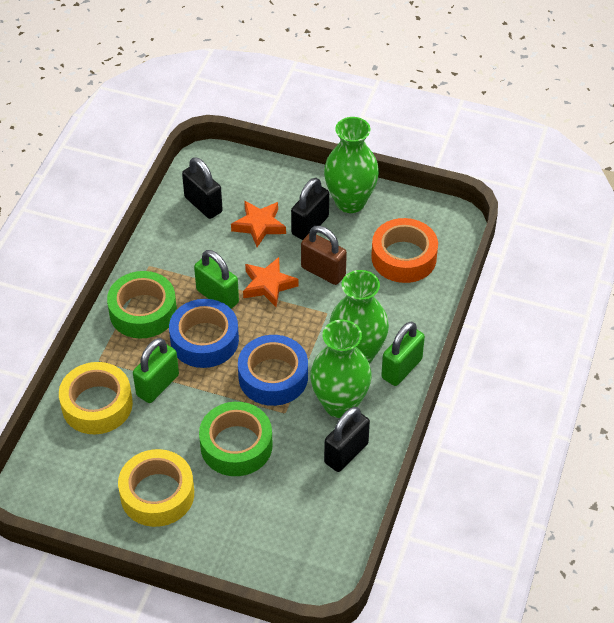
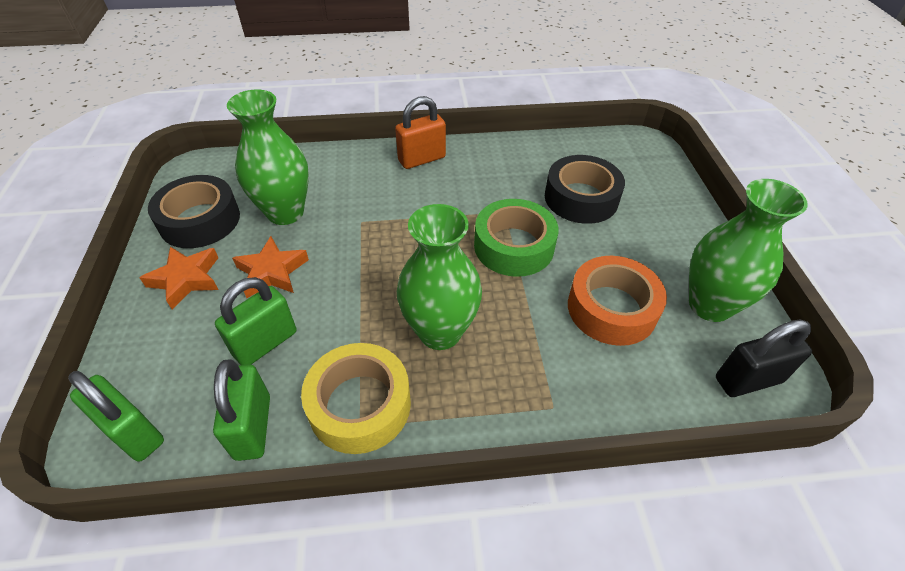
black padlock: 3 -> 1
black tape: 0 -> 2
blue tape: 2 -> 0
brown padlock: 1 -> 0
green tape: 2 -> 1
orange padlock: 0 -> 1
yellow tape: 2 -> 1

